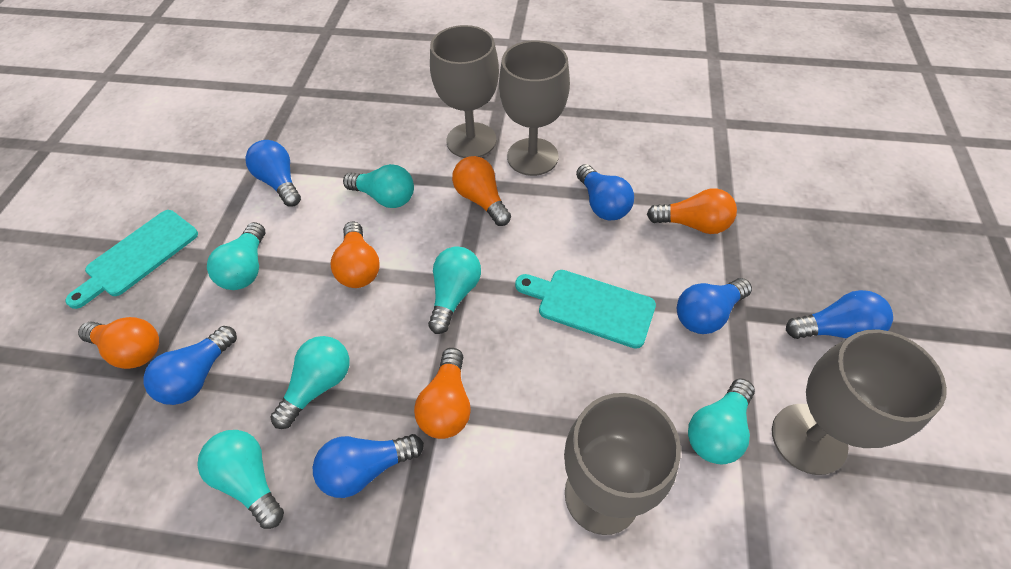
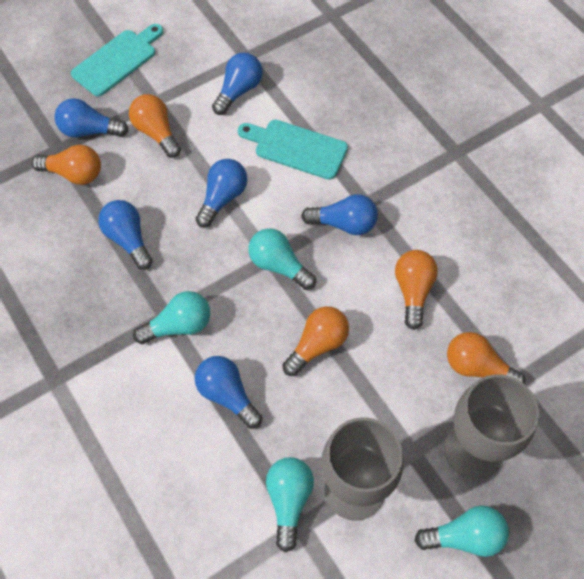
grey goblet: 4 -> 2
turquoise light bulb: 6 -> 4

